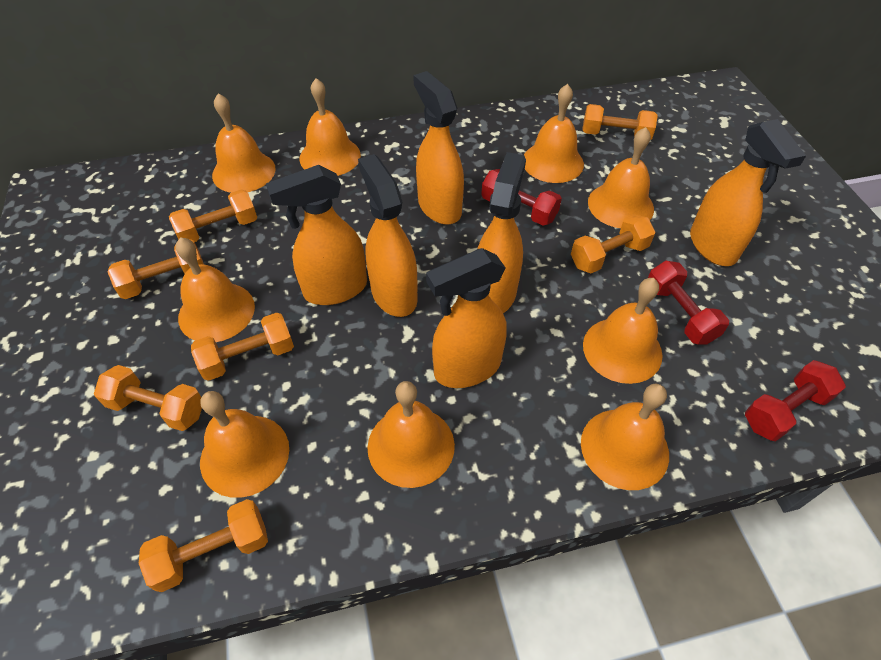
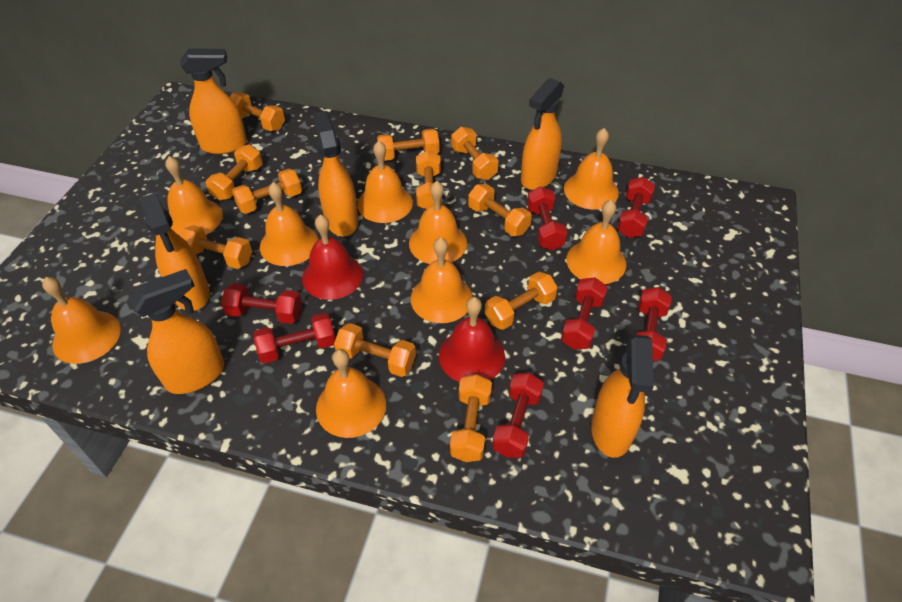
orange dumbbell: 7 -> 11
red bell: 0 -> 2
red dumbbell: 3 -> 7

